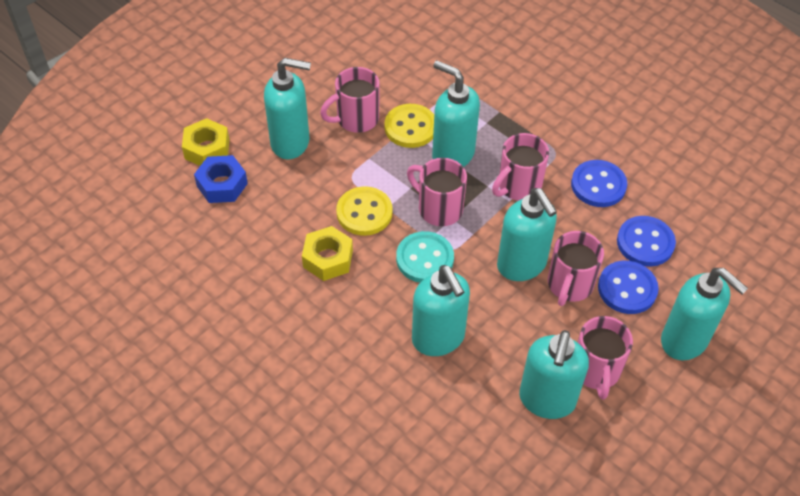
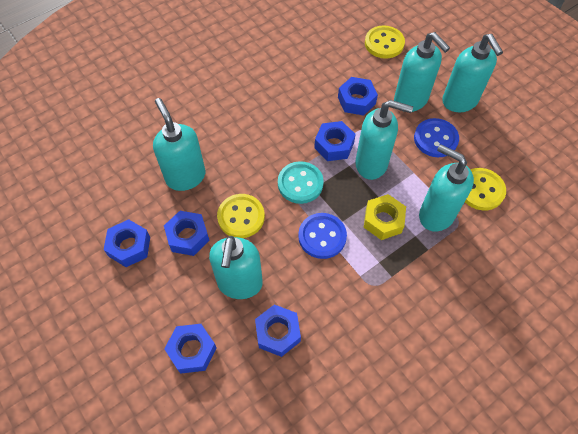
blue button: 3 -> 2
blue nut: 1 -> 6
pink mug: 5 -> 0
yellow button: 2 -> 3
yellow nut: 2 -> 1

